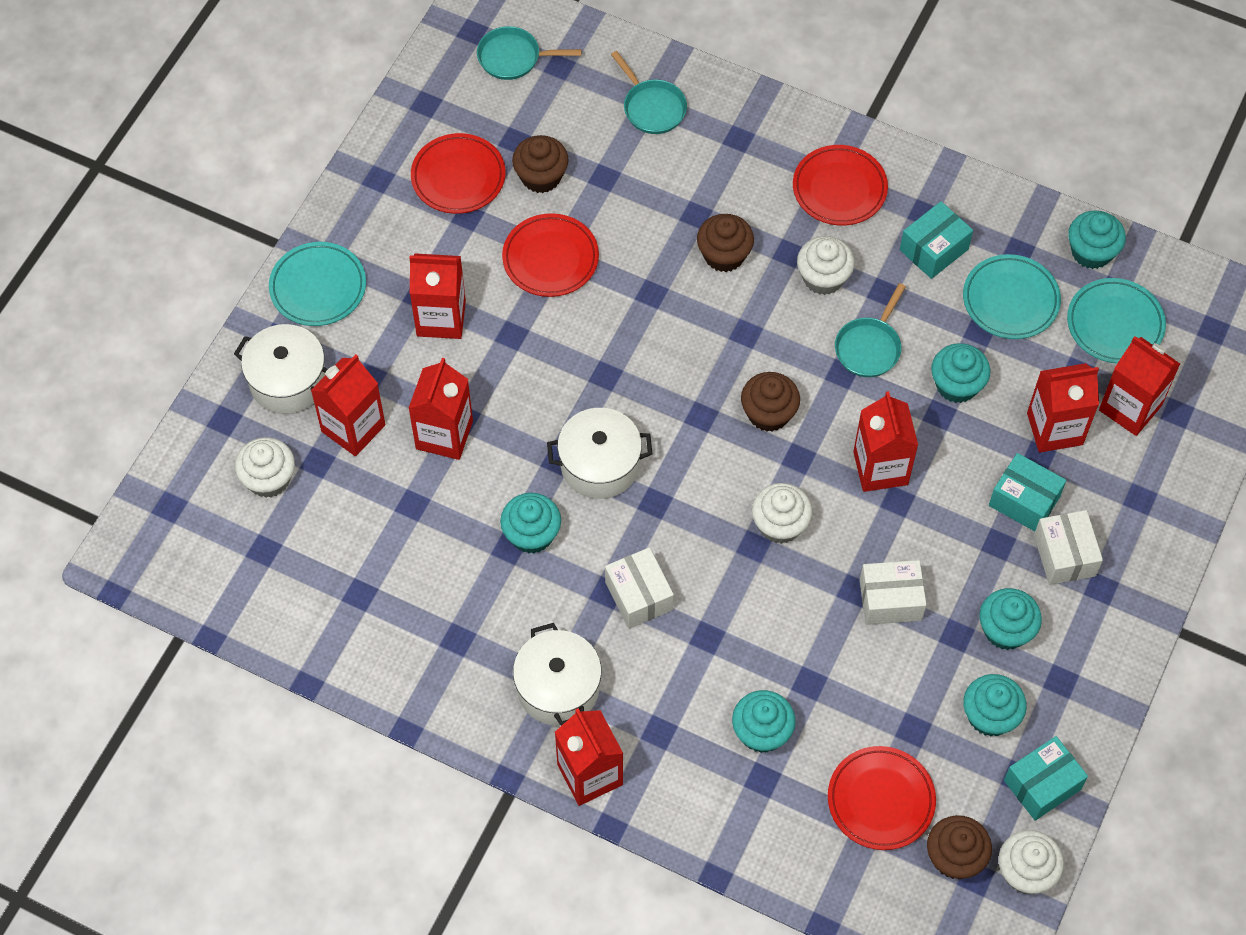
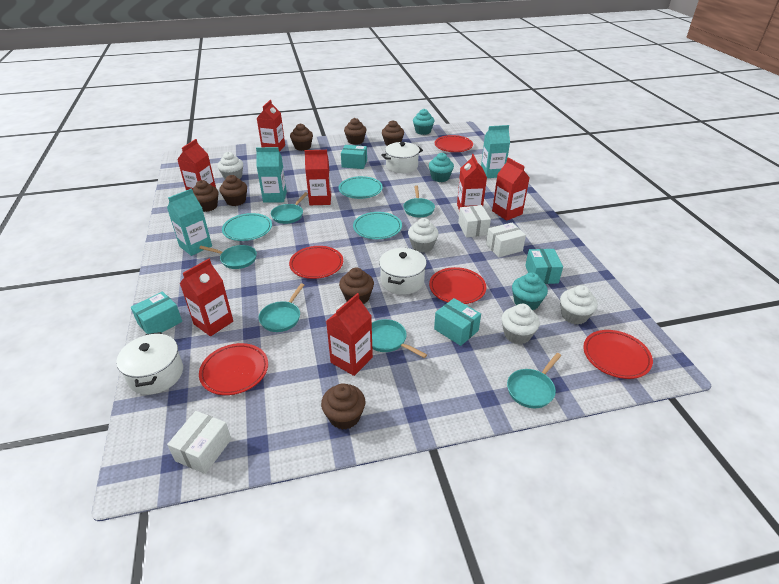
brown cupcake: 4 -> 7
red plate: 4 -> 5
turquoise box: 3 -> 4
turquoise carton: 0 -> 3
turquoise cupcake: 6 -> 3
turquoise pan: 3 -> 6

